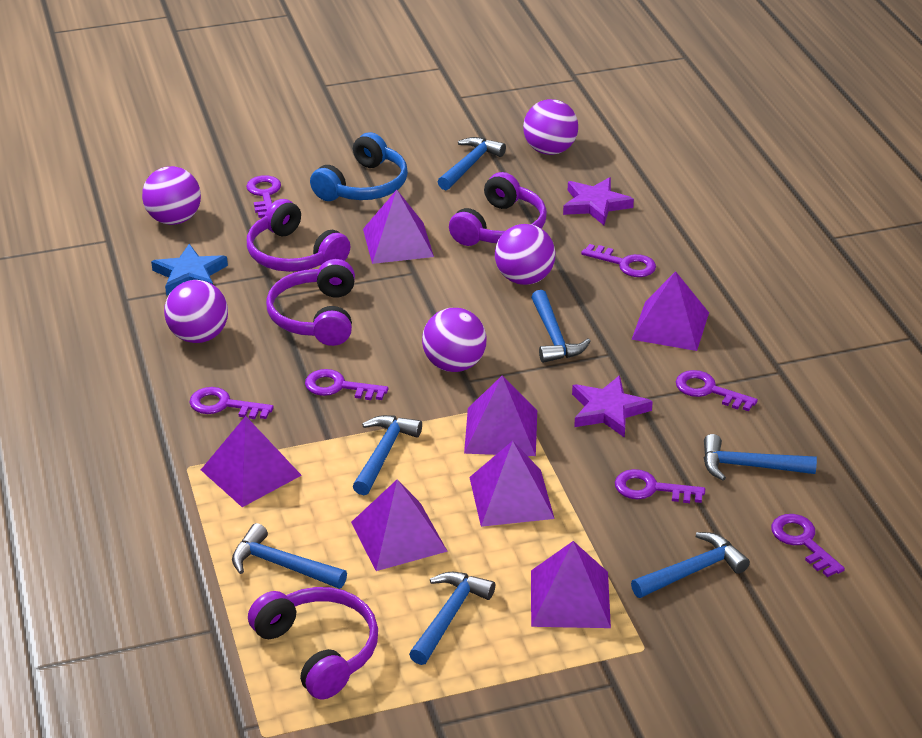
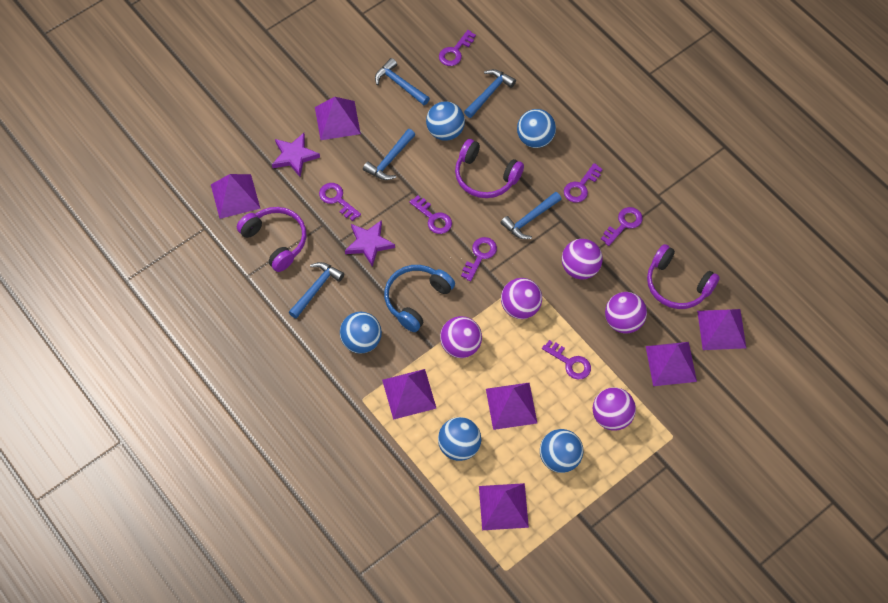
blue ball: 0 -> 5
blue hammer: 7 -> 5
blue star: 1 -> 0
purple headphones: 4 -> 3

